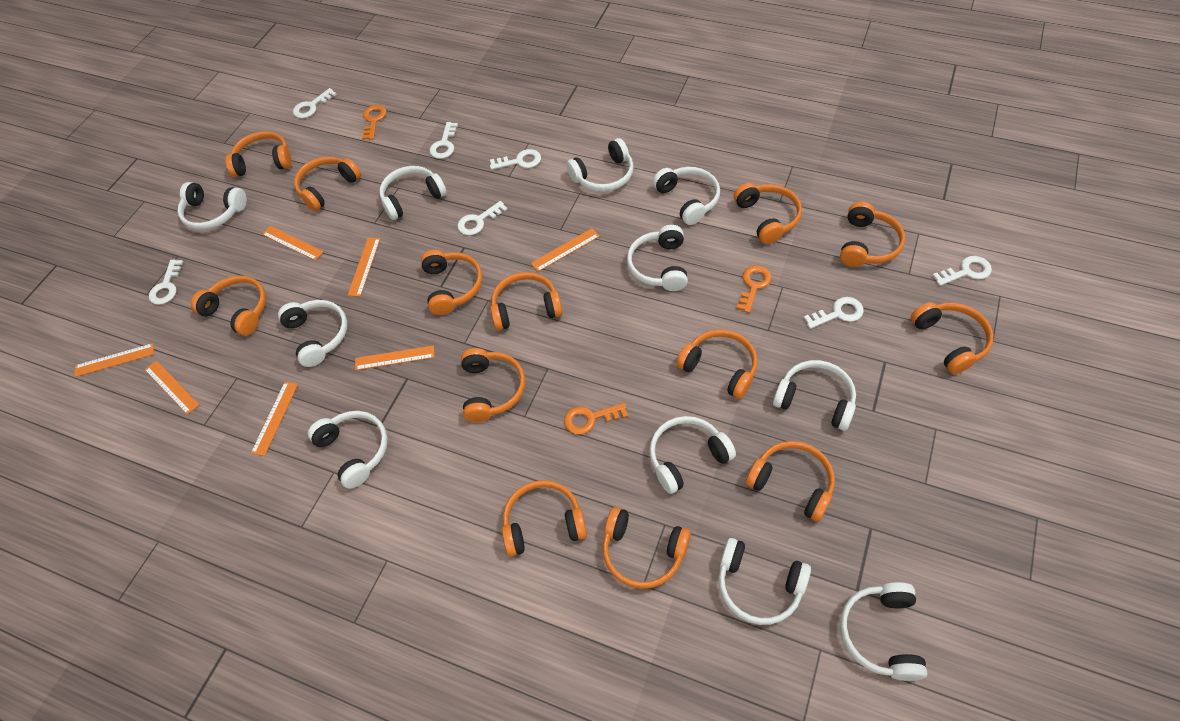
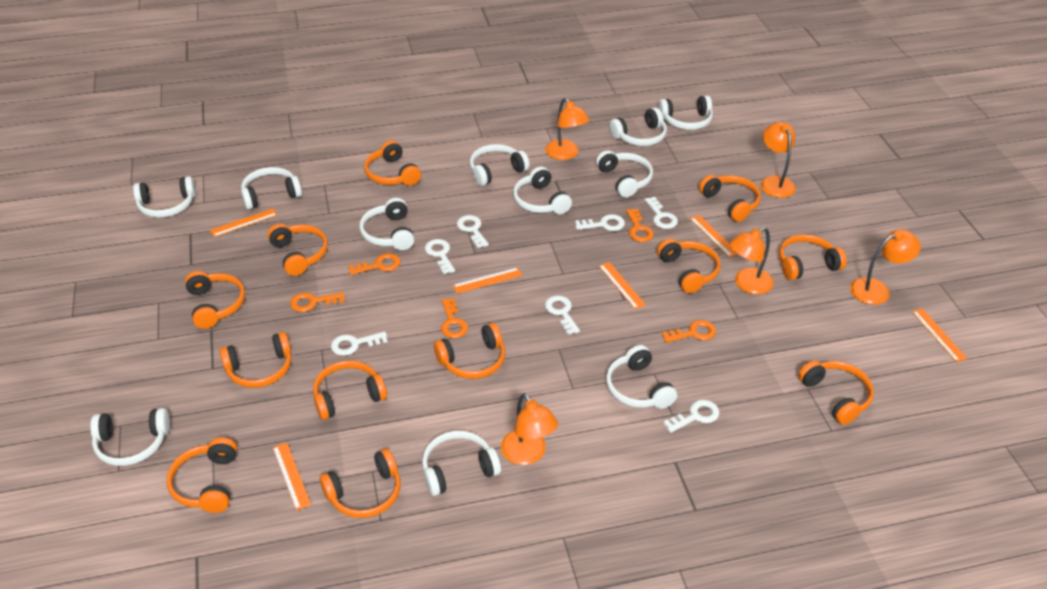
orange headphones: 13 -> 12
orange key: 3 -> 5
orange lamp: 0 -> 5
orange ruler: 7 -> 6

